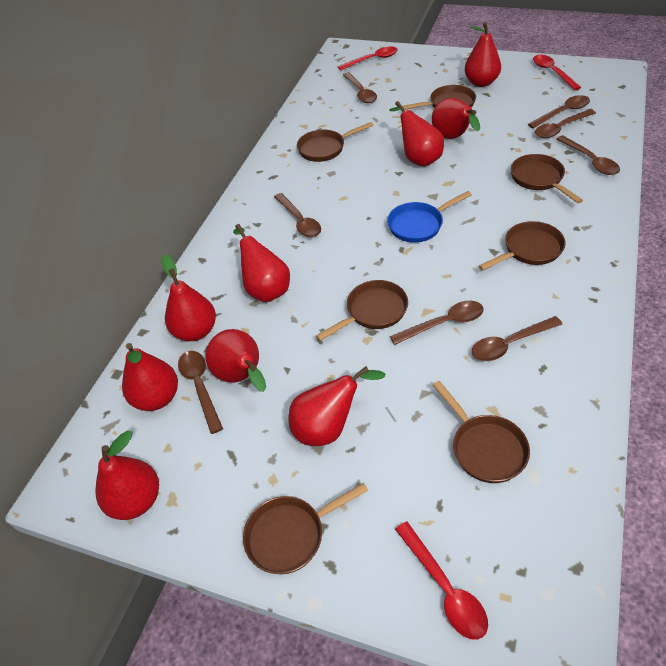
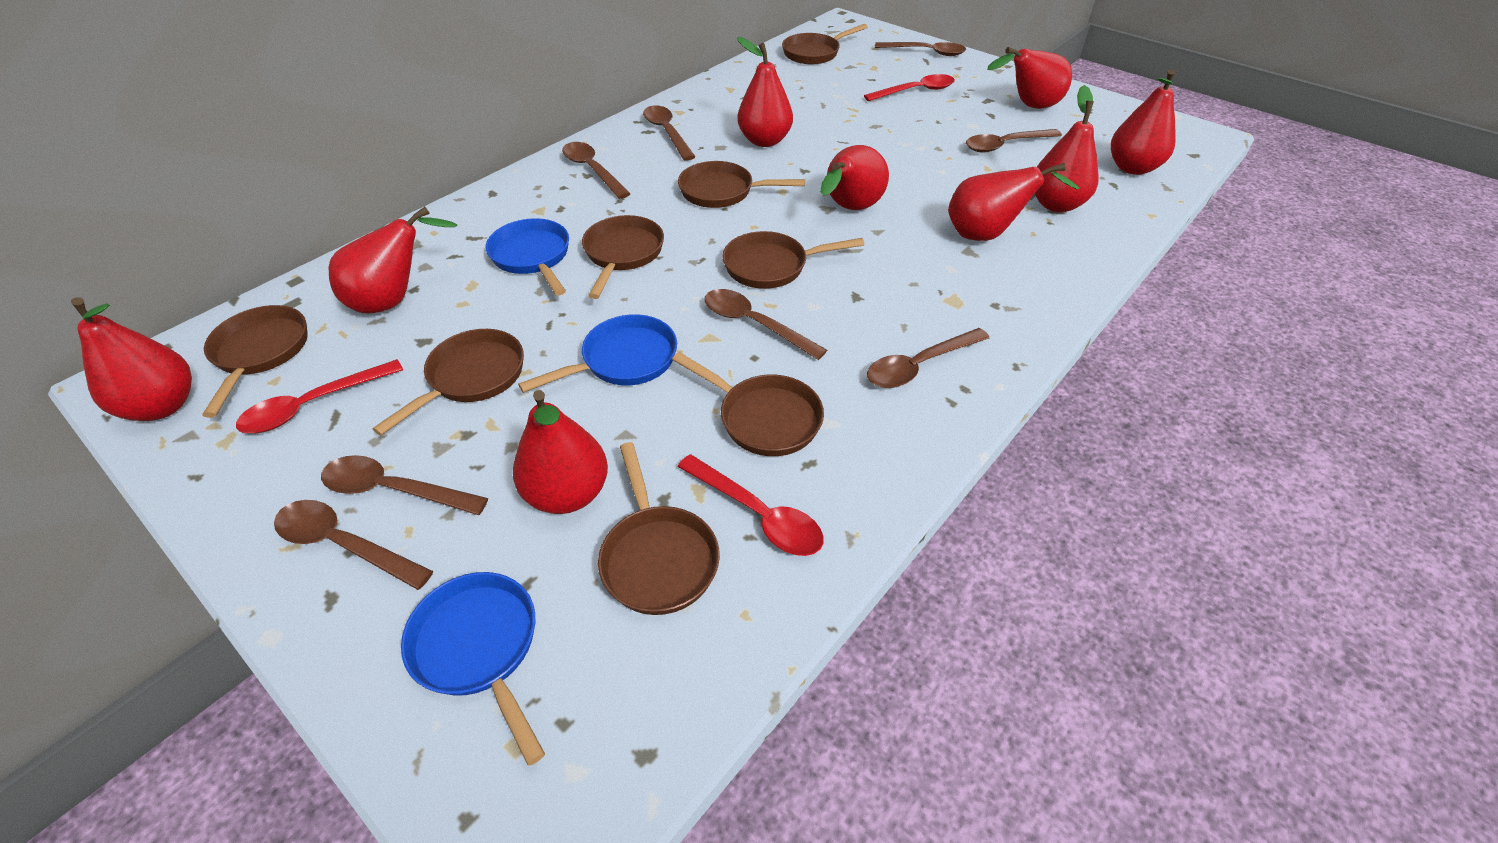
blue pan: 1 -> 3
brown pan: 7 -> 8

